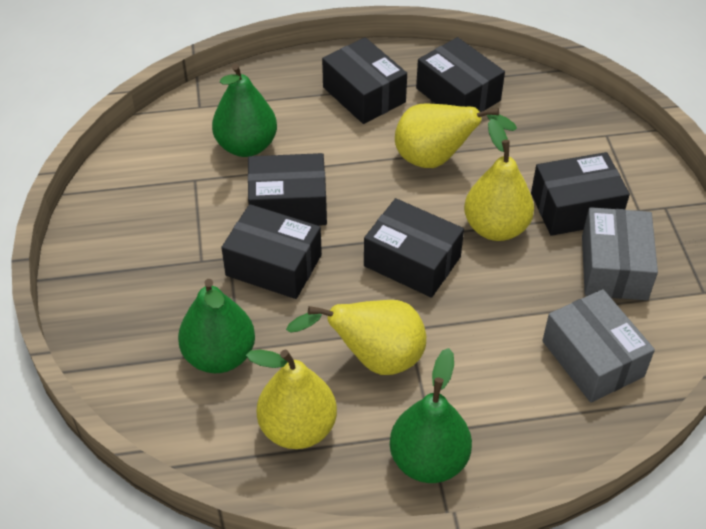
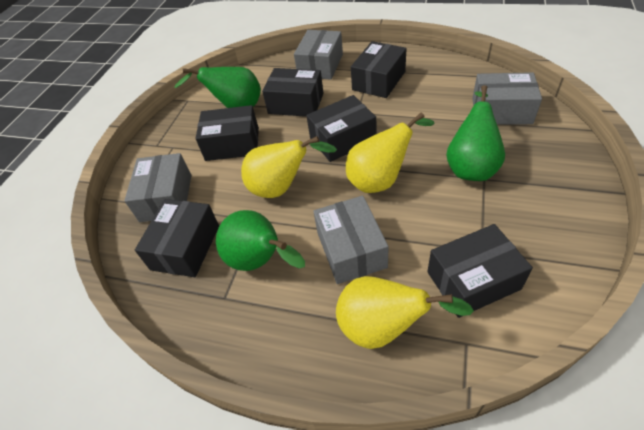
grey box: 2 -> 4
yellow pear: 4 -> 3

